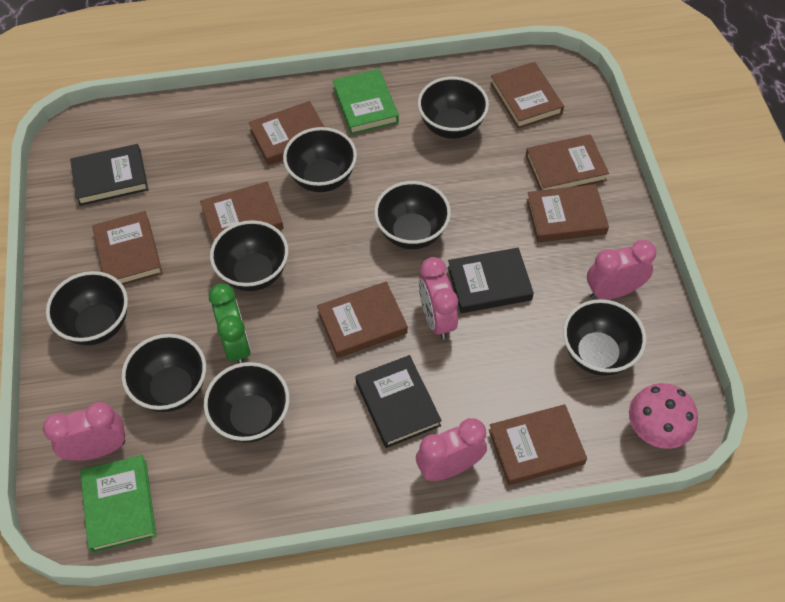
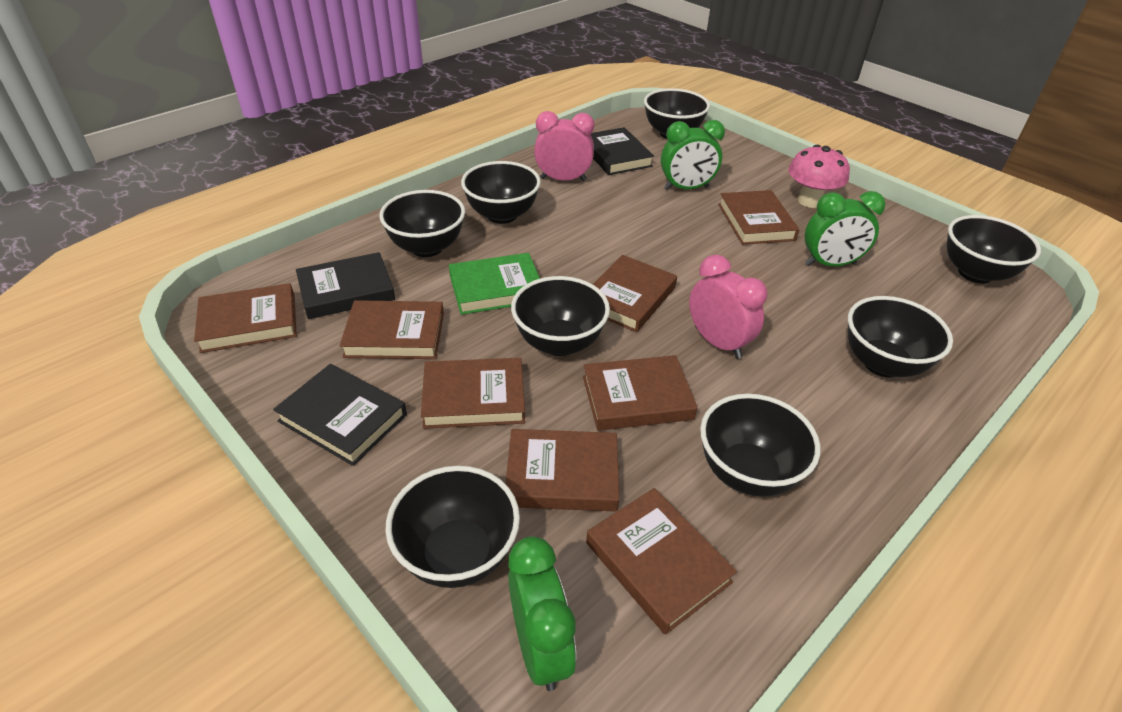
green book: 2 -> 1
green clock: 1 -> 3
pink clock: 4 -> 2

